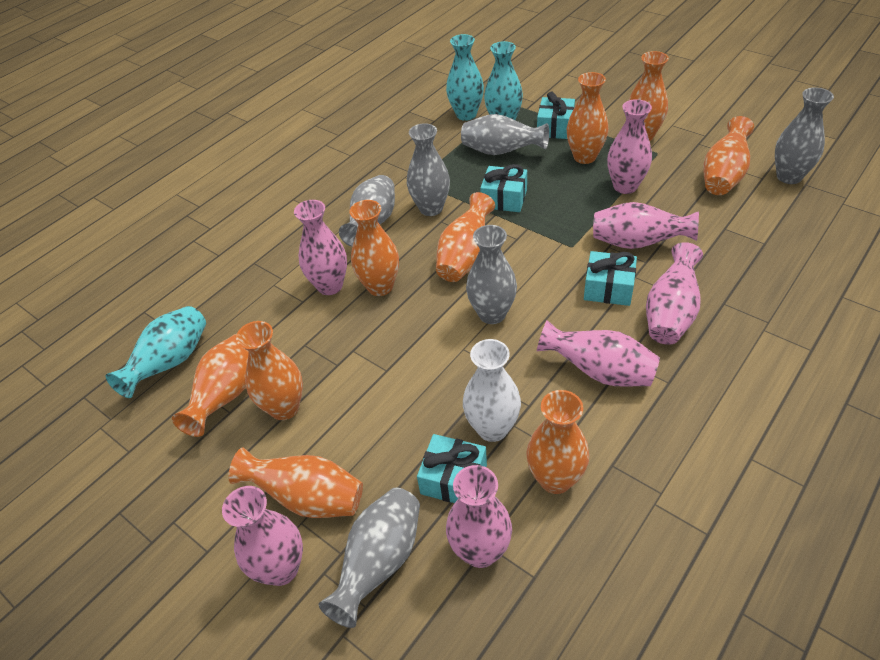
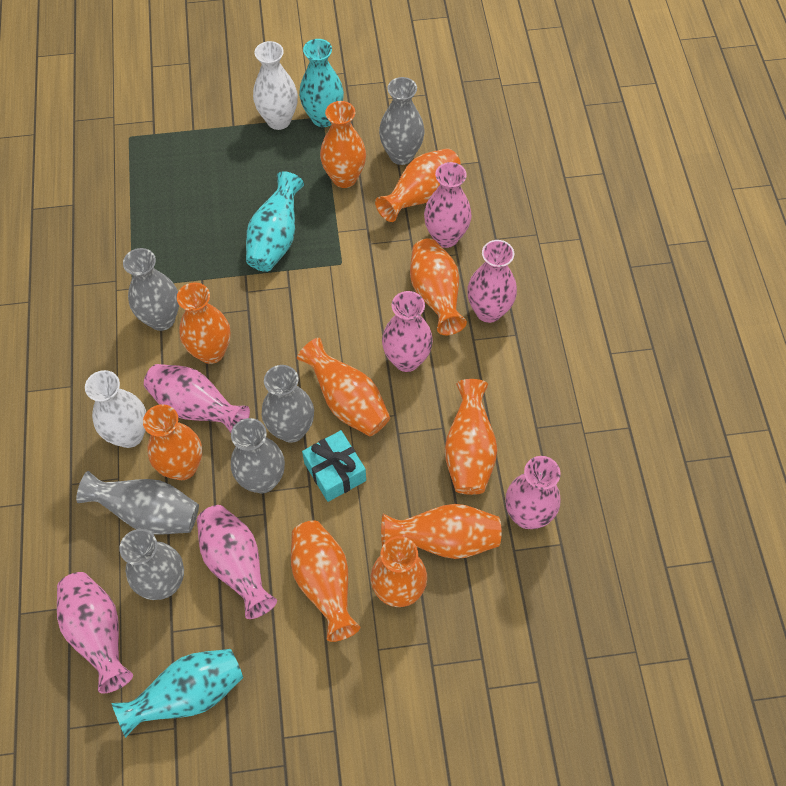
orange vase: 9 -> 10
turquoise gift: 4 -> 1
white vase: 1 -> 2

